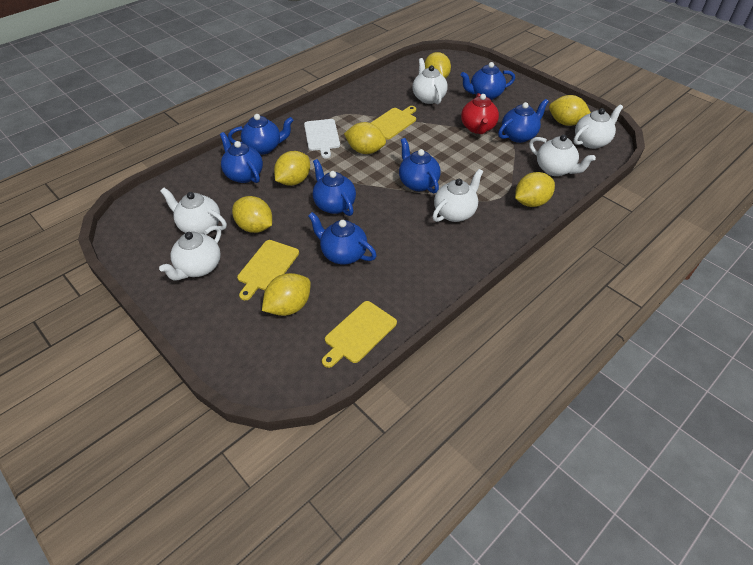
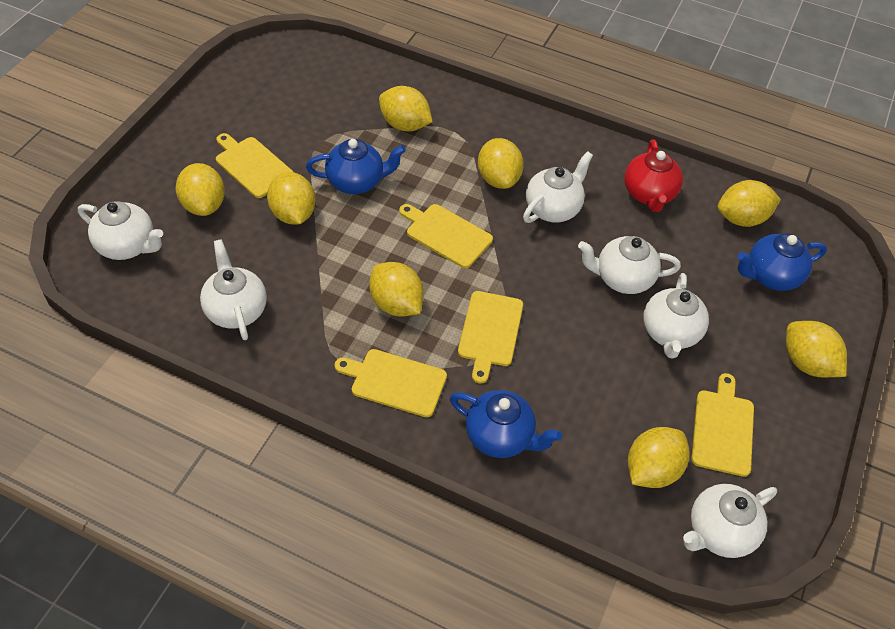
blue teapot: 7 -> 3
white cutting board: 1 -> 0
yellow cutting board: 3 -> 5
yellow lemon: 7 -> 8

